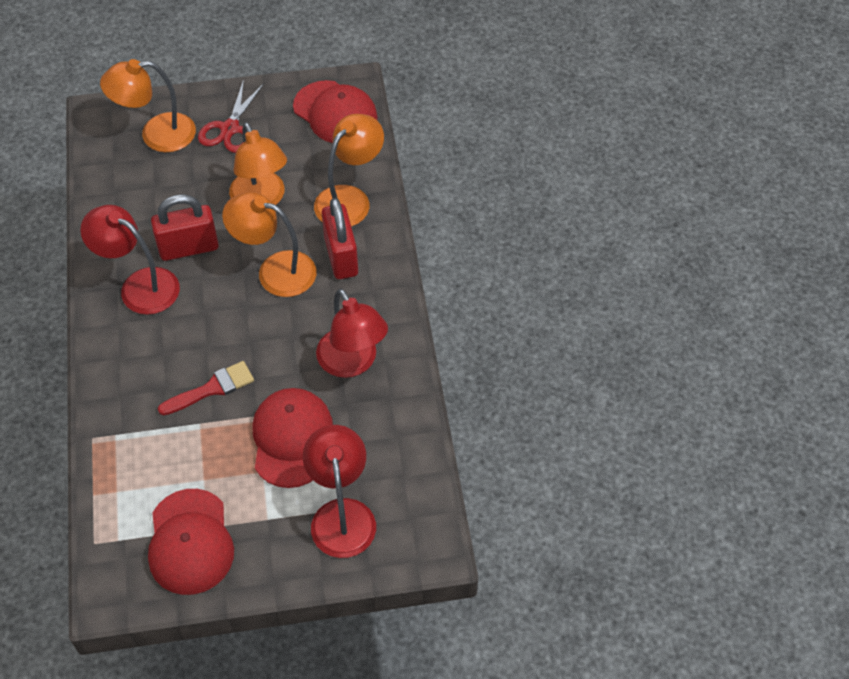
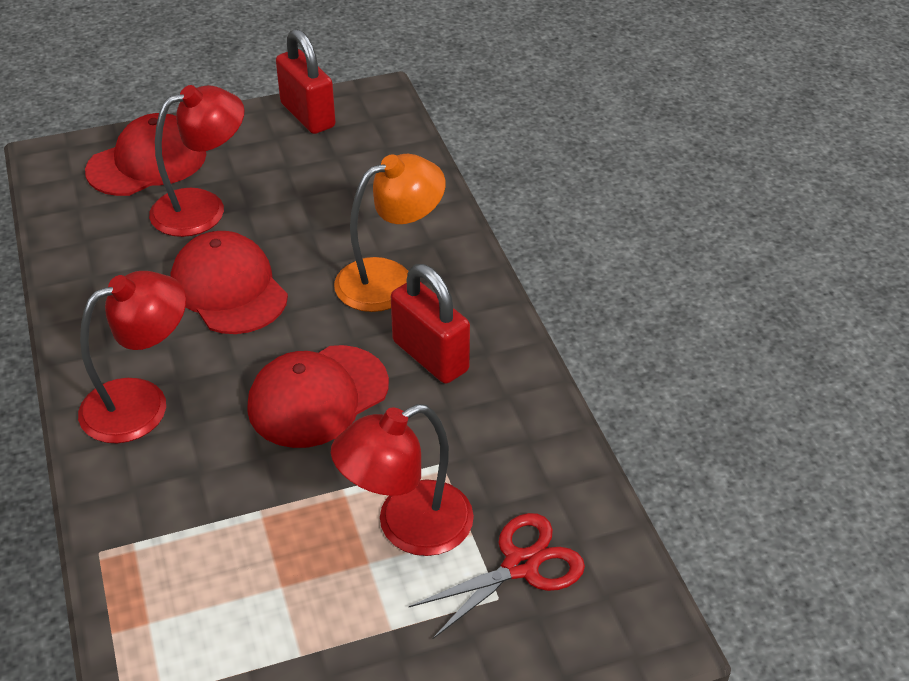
orange lamp: 4 -> 1
red brush: 1 -> 0

